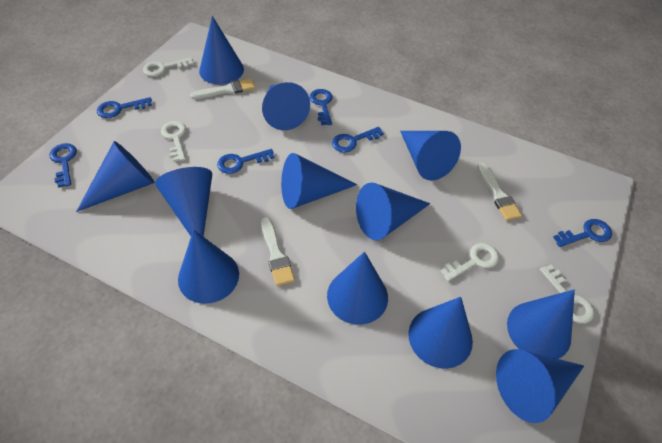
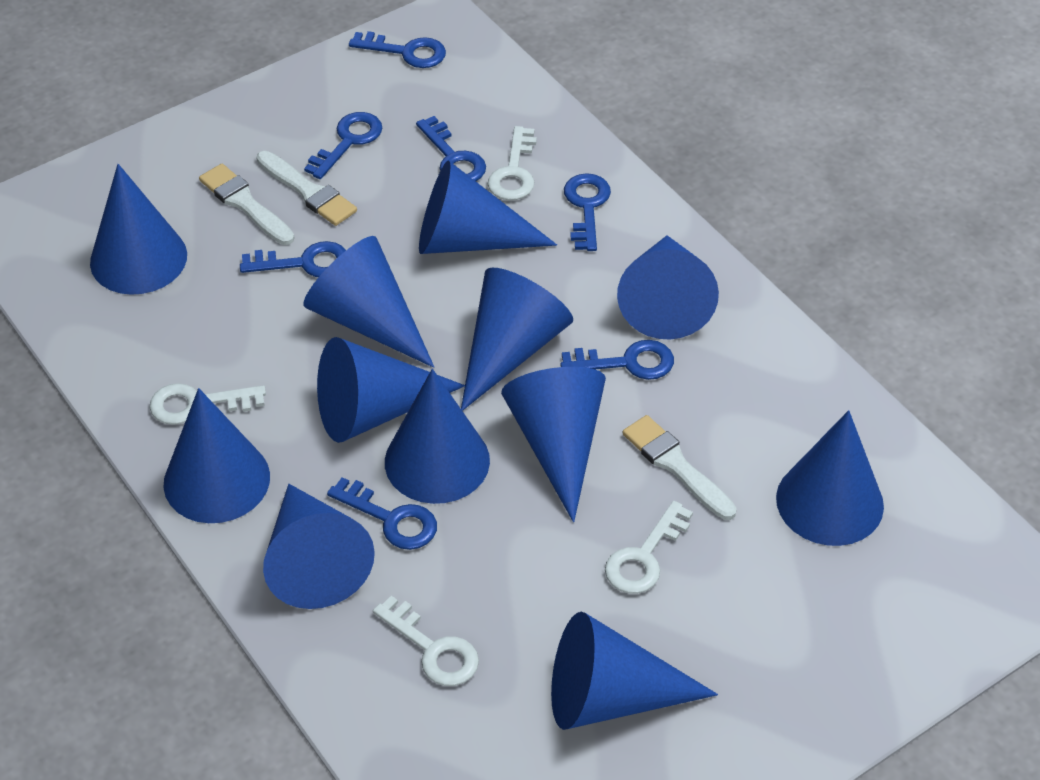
blue key: 6 -> 7

